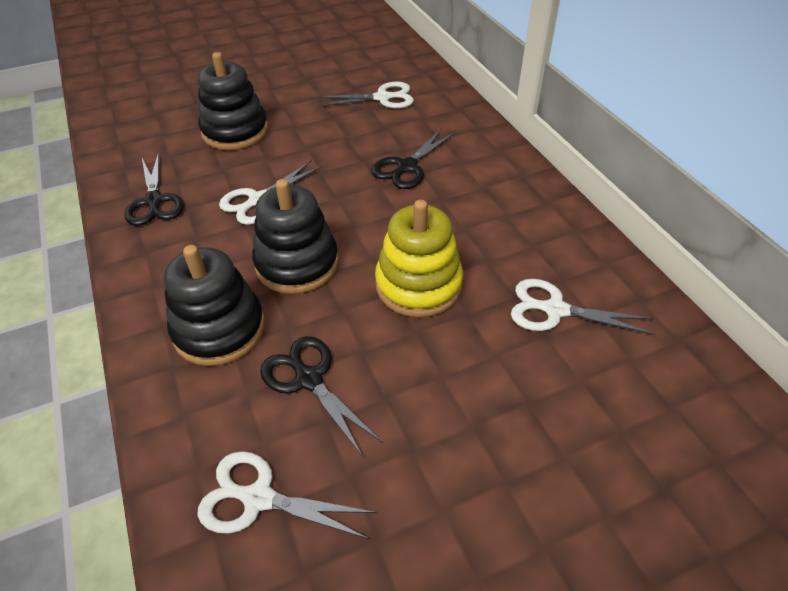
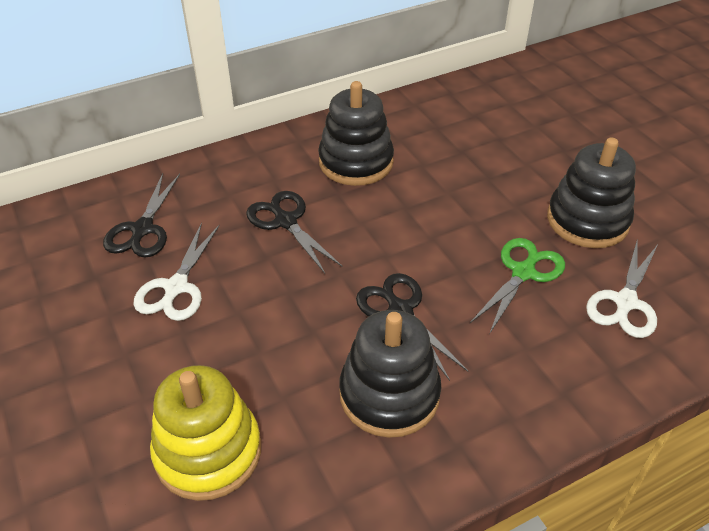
green scissors: 0 -> 1
white scissors: 4 -> 2

